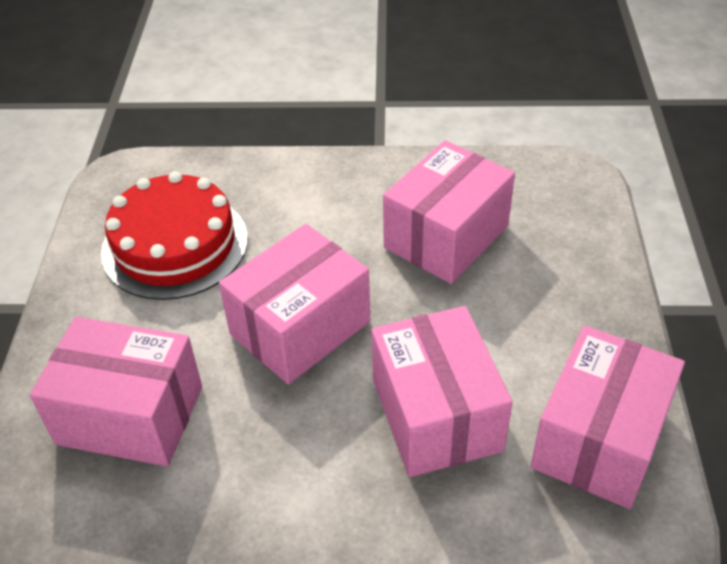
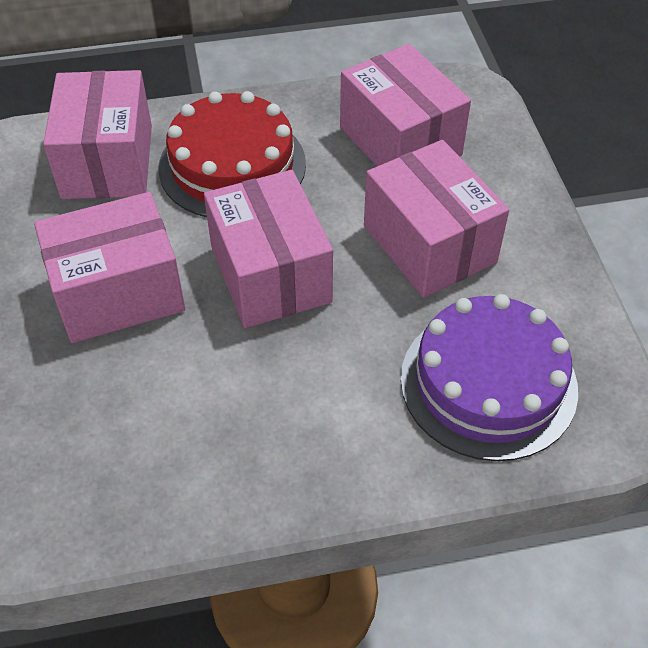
purple cake: 0 -> 1

